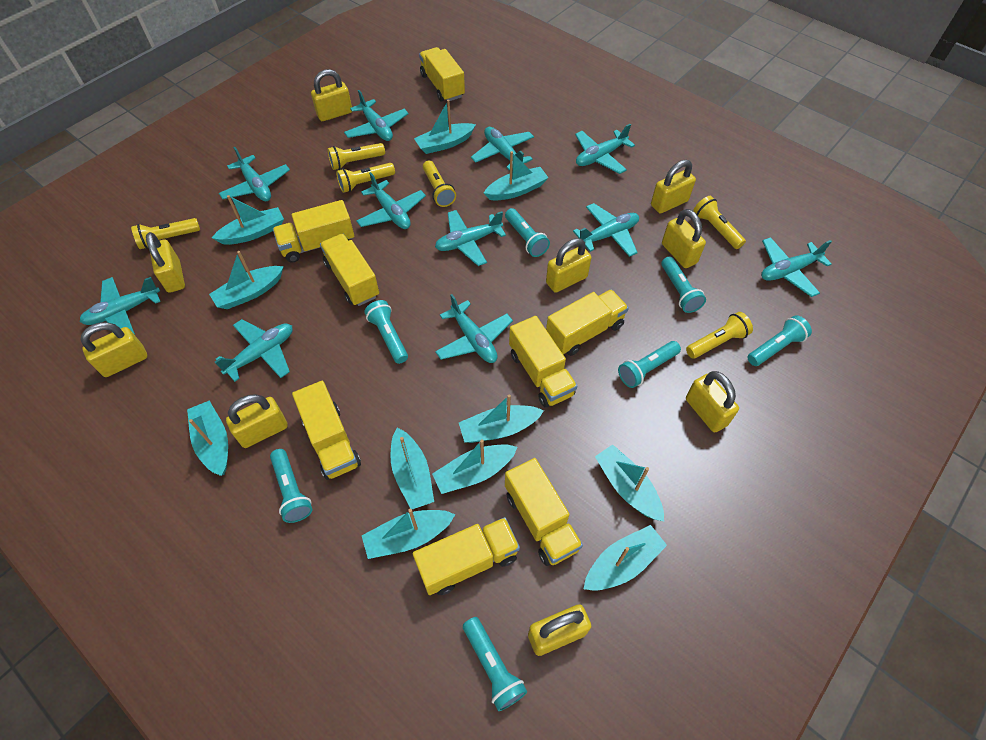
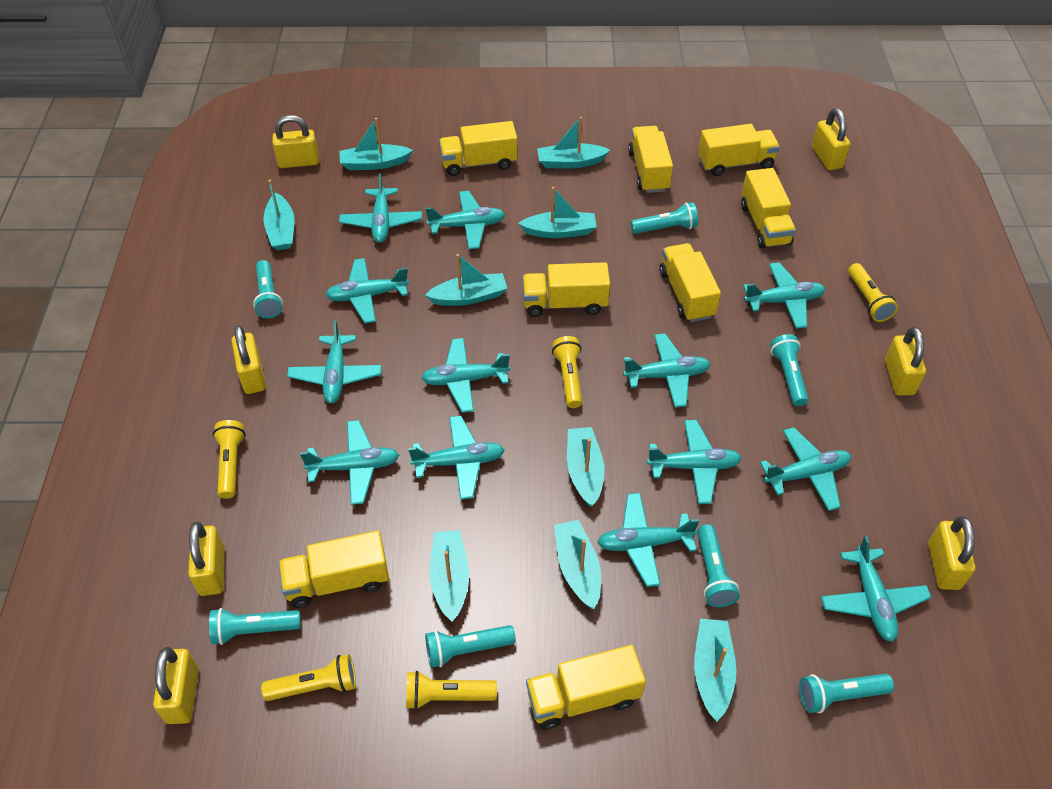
turquoise boat: 11 -> 9
turquoise plane: 11 -> 13
yellow flashlight: 6 -> 5
yellow padlock: 9 -> 7

